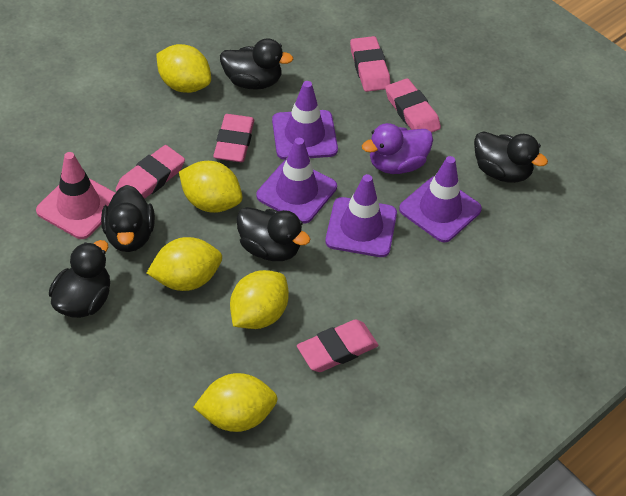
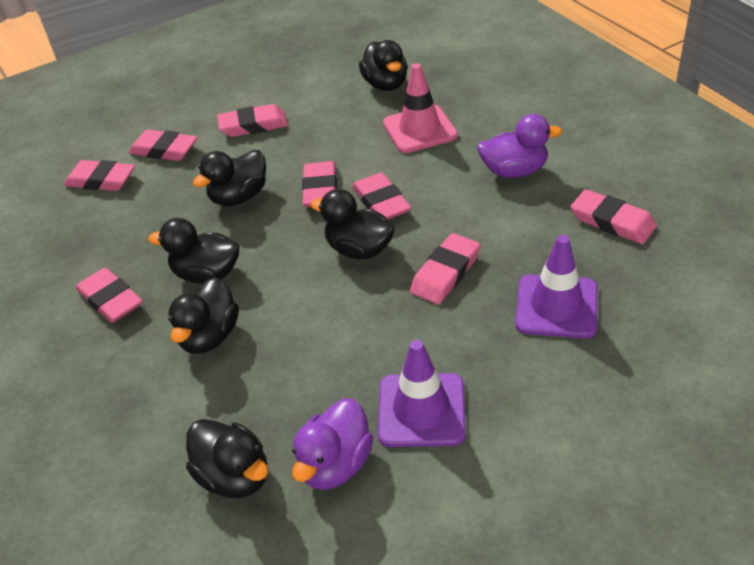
black duck: 5 -> 6
pink eraser: 5 -> 8
purple duck: 1 -> 2
purple traffic cone: 4 -> 2
yellow lemon: 5 -> 0

